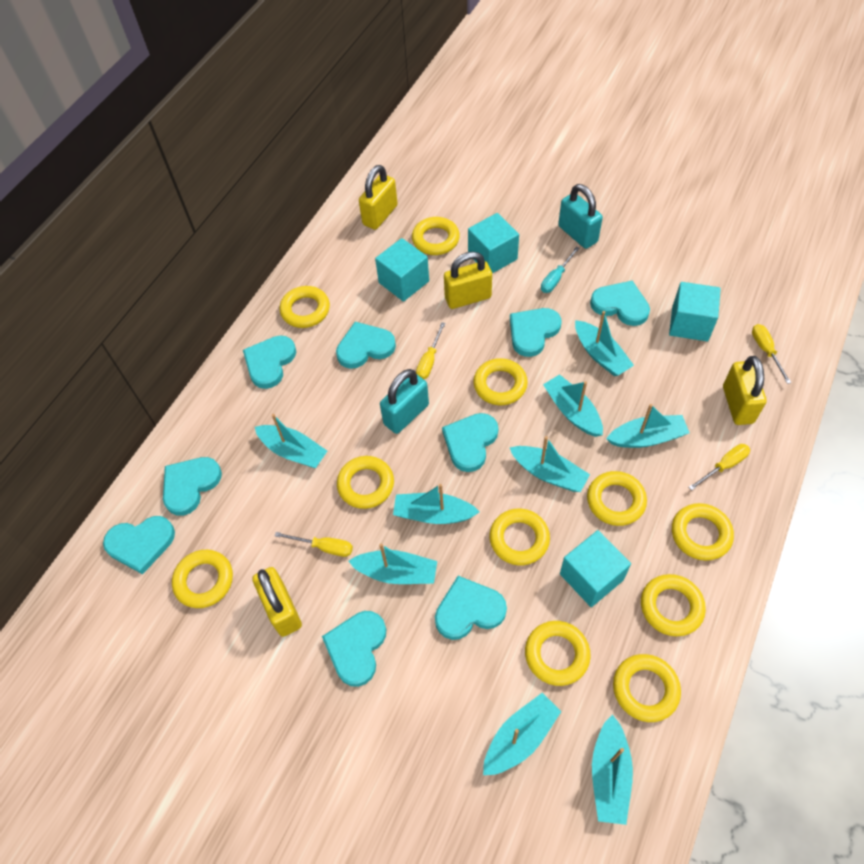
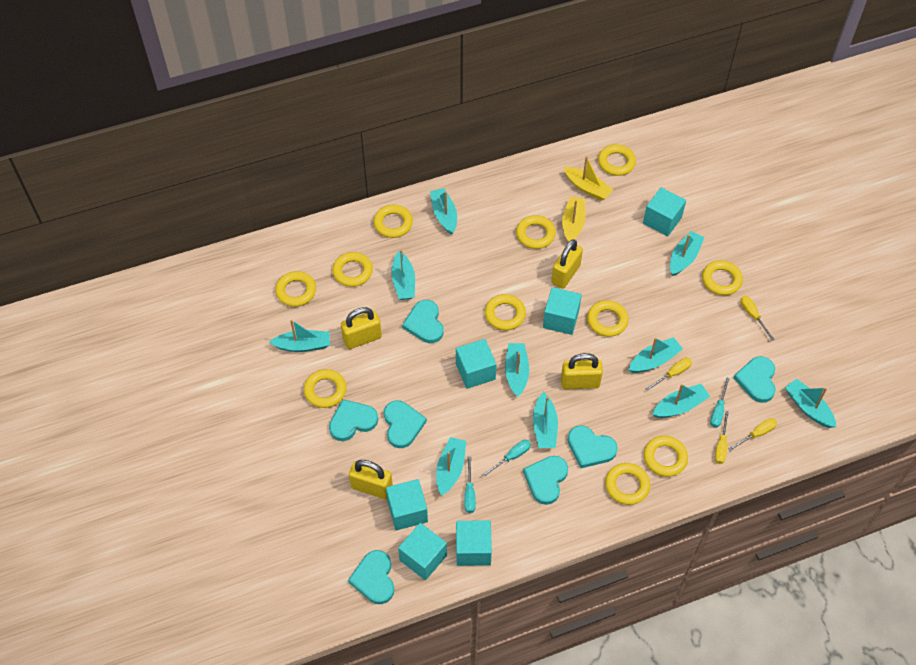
turquoise boat: 9 -> 10
turquoise cube: 4 -> 6
turquoise heart: 9 -> 7
turquoise padlock: 2 -> 0
turquoise screwdriver: 1 -> 3
yellow boat: 0 -> 2

